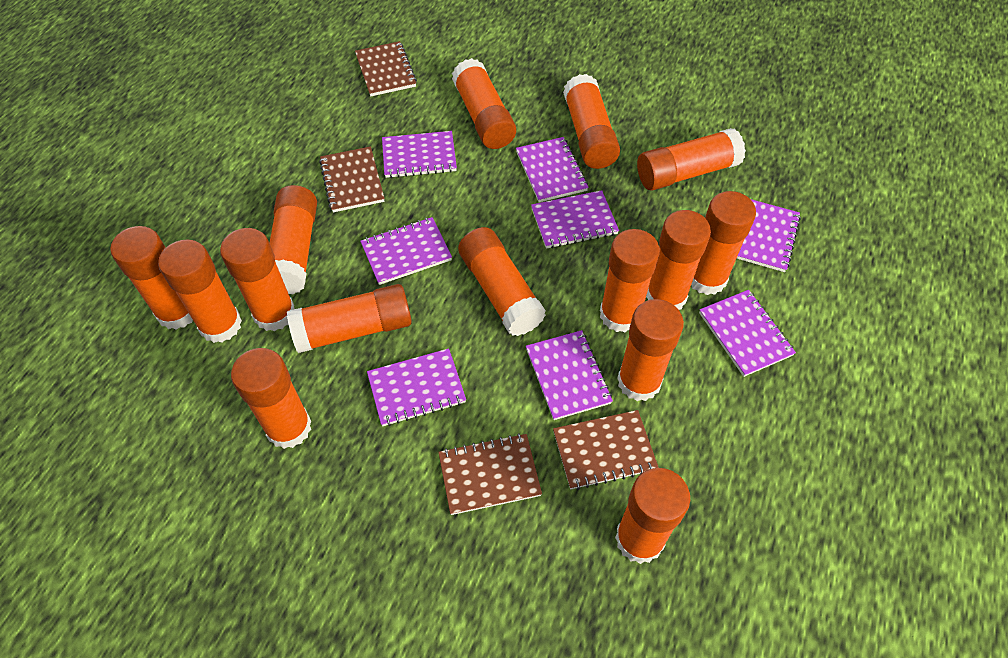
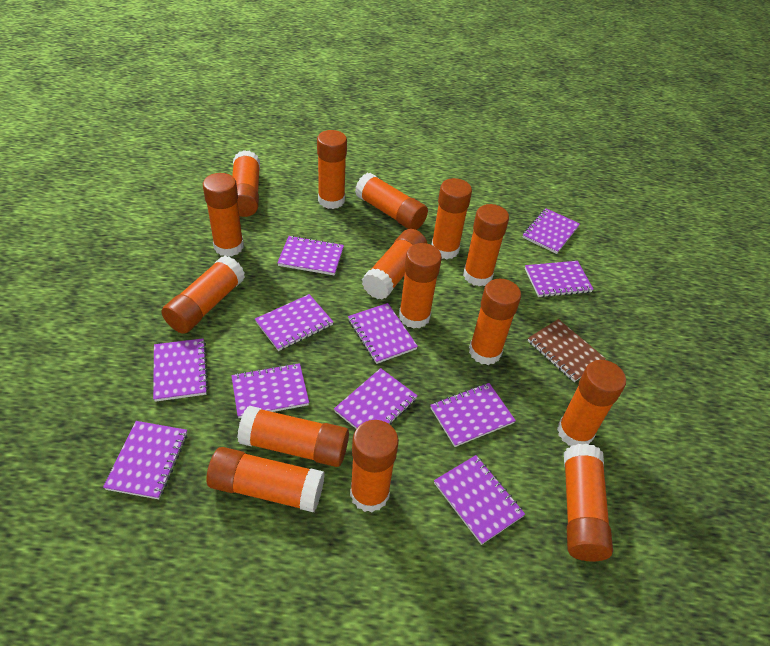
brown notebook: 4 -> 1
purple notebook: 8 -> 11

